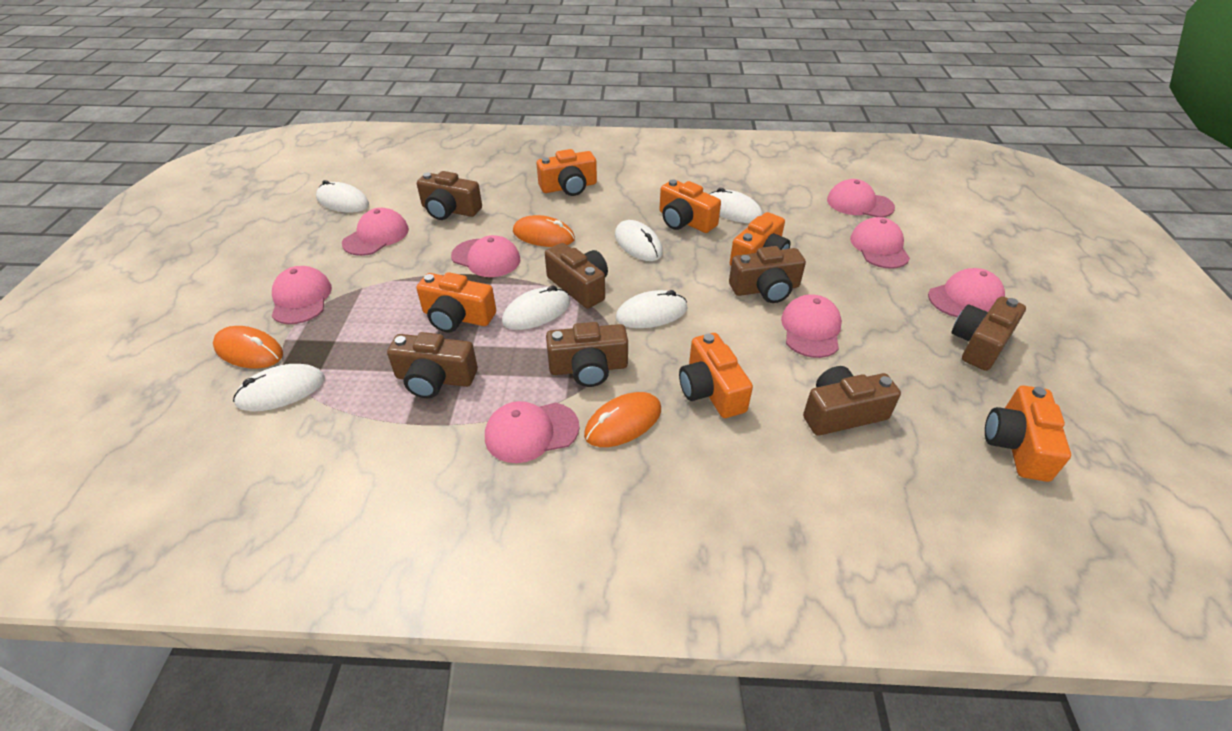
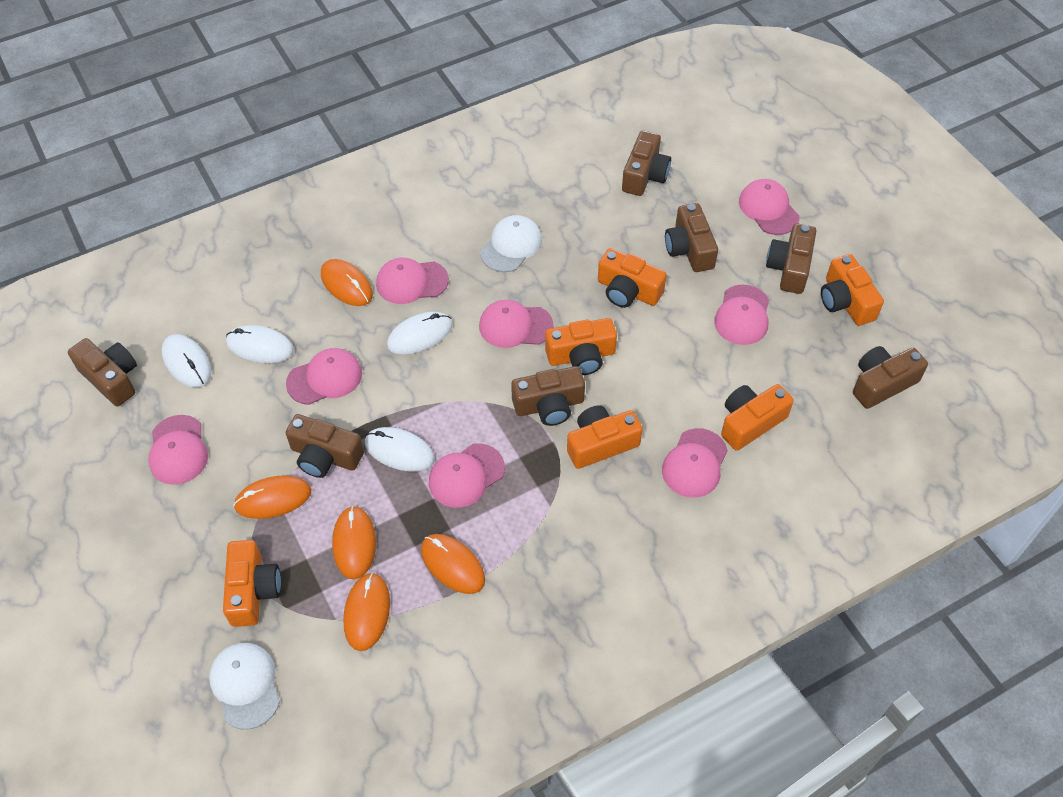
orange mouse: 3 -> 5
white cap: 0 -> 2
white mouse: 6 -> 4

